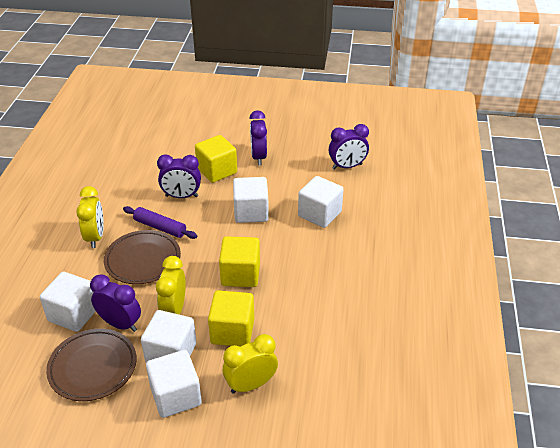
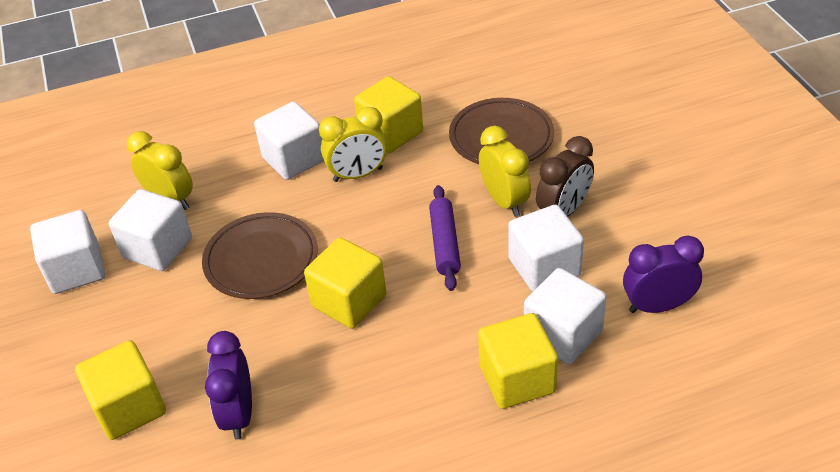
brown clock: 0 -> 1
purple clock: 4 -> 2
yellow cube: 3 -> 4

